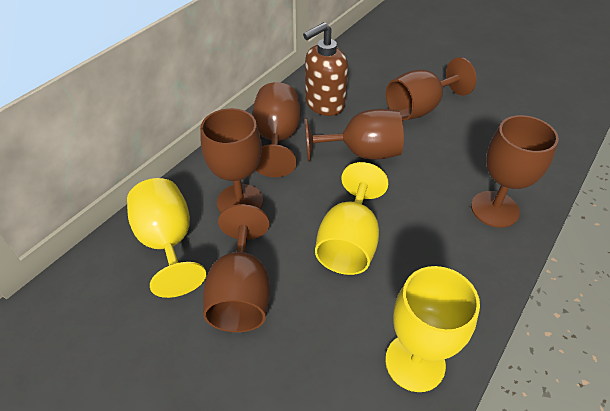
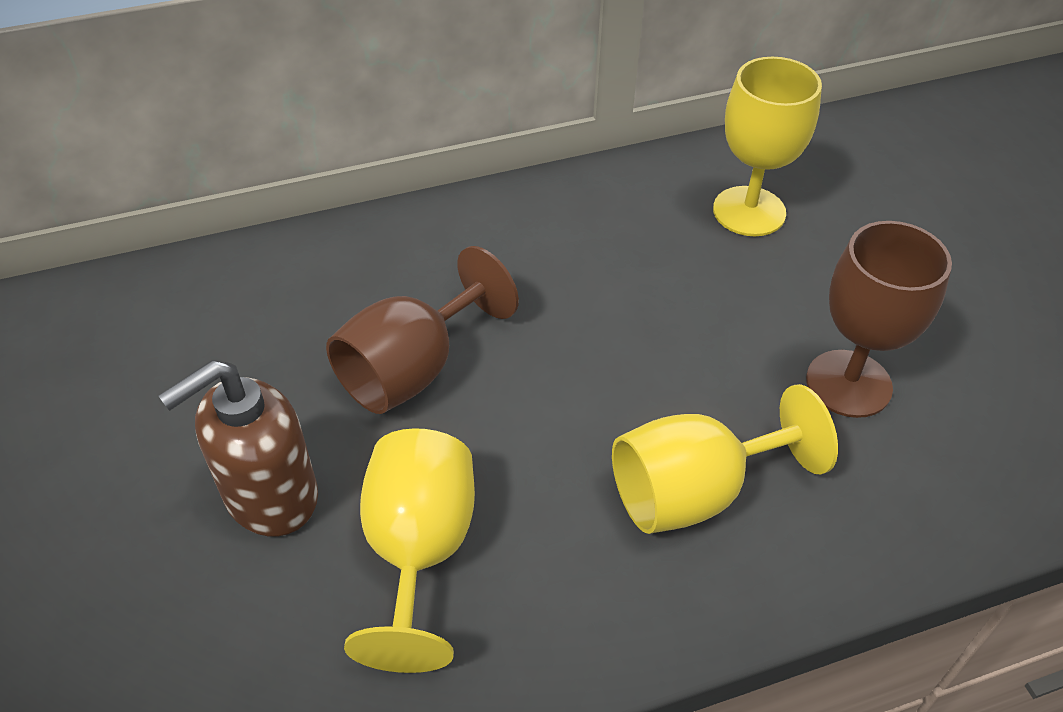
brown goblet: 6 -> 2

